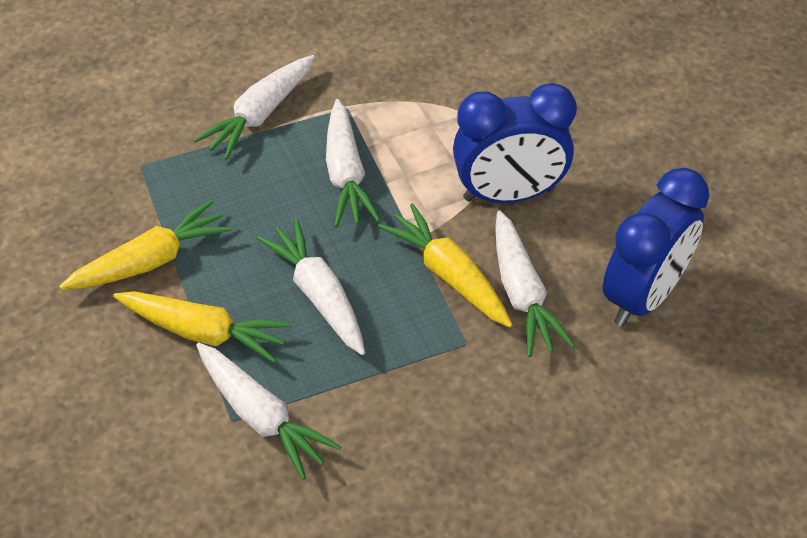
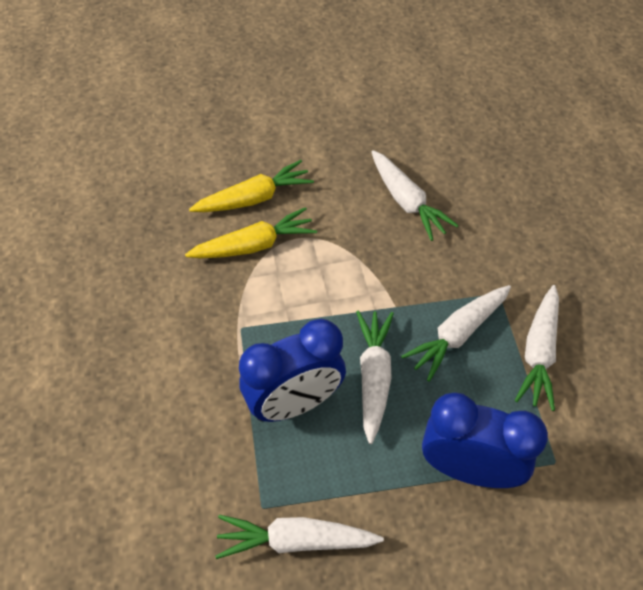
yellow carrot: 3 -> 2

